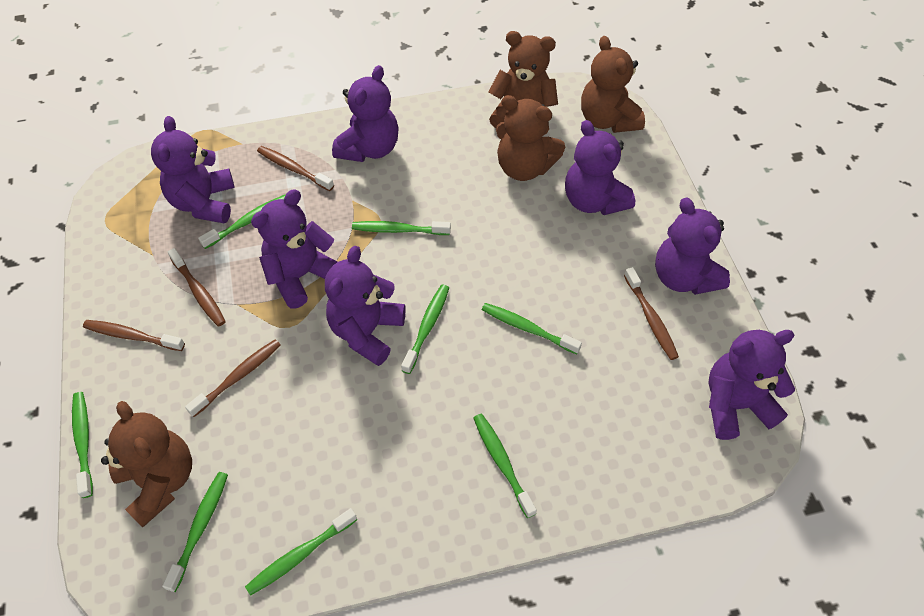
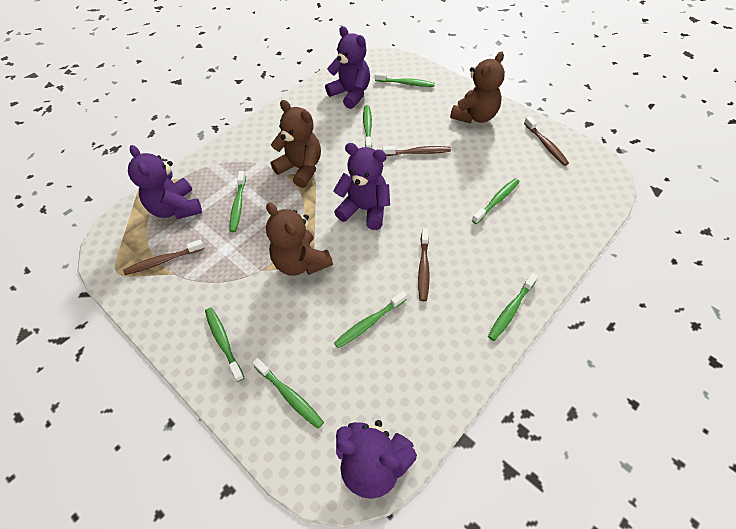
brown teddy bear: 4 -> 3
brown toothbrush: 5 -> 4
purple teddy bear: 7 -> 4

